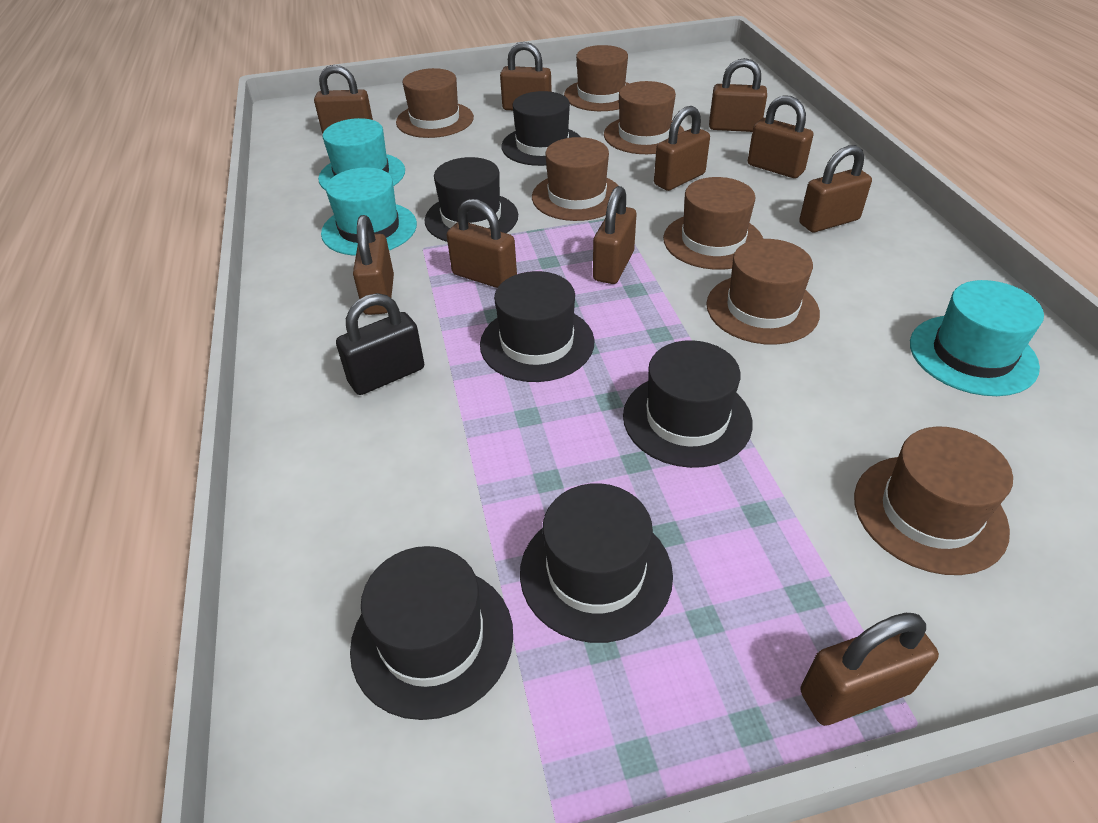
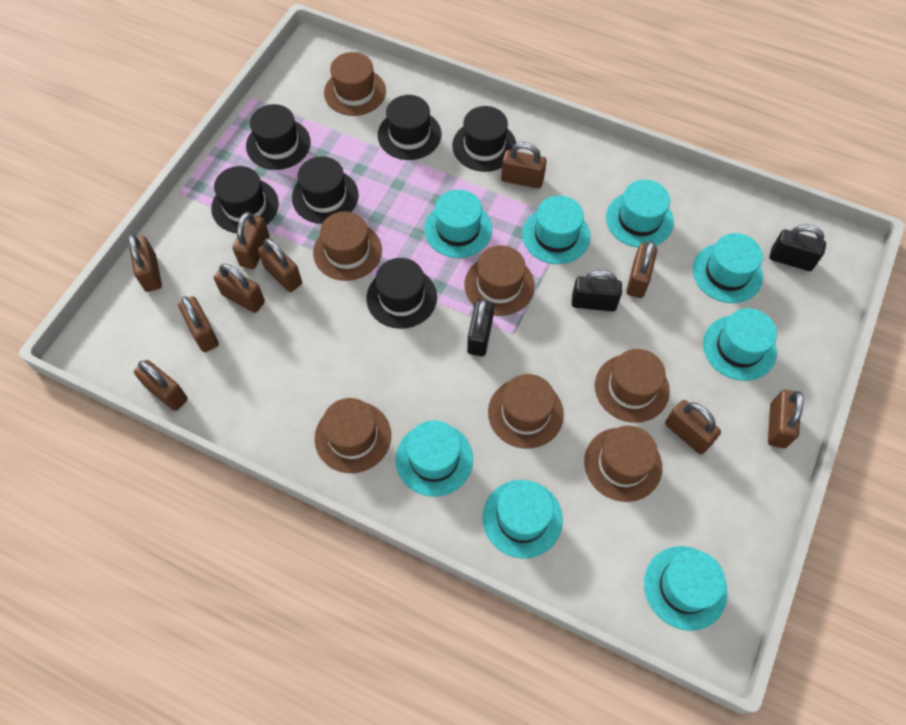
black padlock: 1 -> 3
turquoise hat: 3 -> 8

